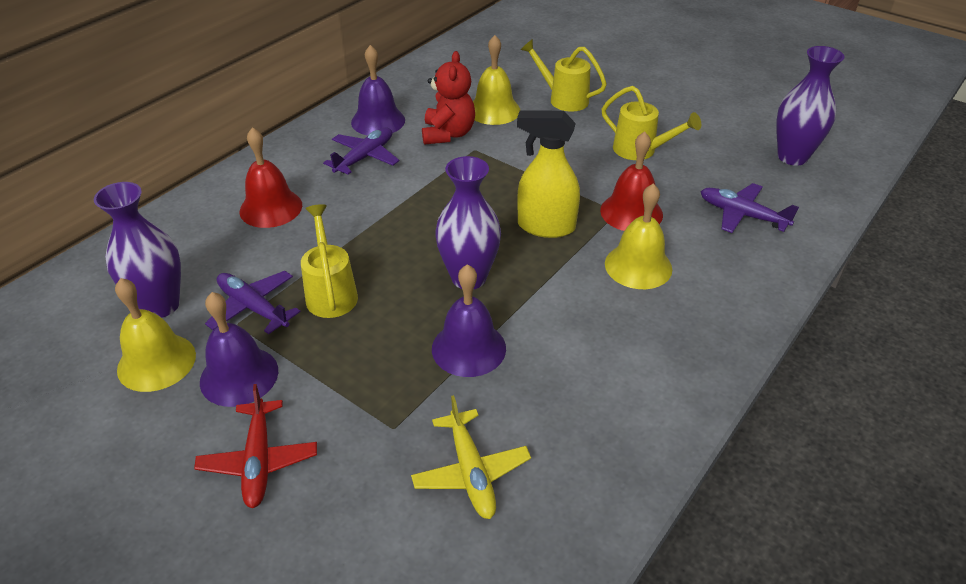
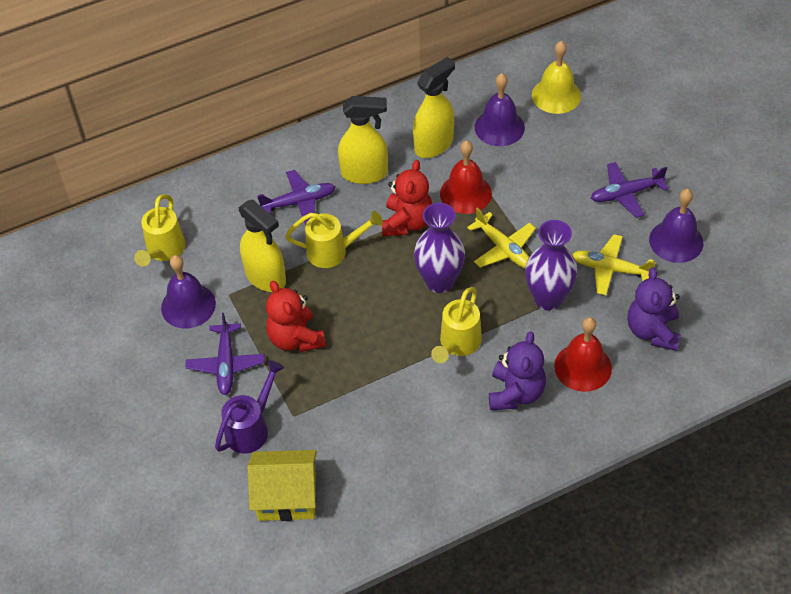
purple teddy bear: 0 -> 2
purple vase: 3 -> 2
purple watering can: 0 -> 1
red plane: 1 -> 0
red teddy bear: 1 -> 2
yellow bell: 3 -> 1
yellow house: 0 -> 1
yellow plane: 1 -> 2
yellow spray bottle: 1 -> 3

